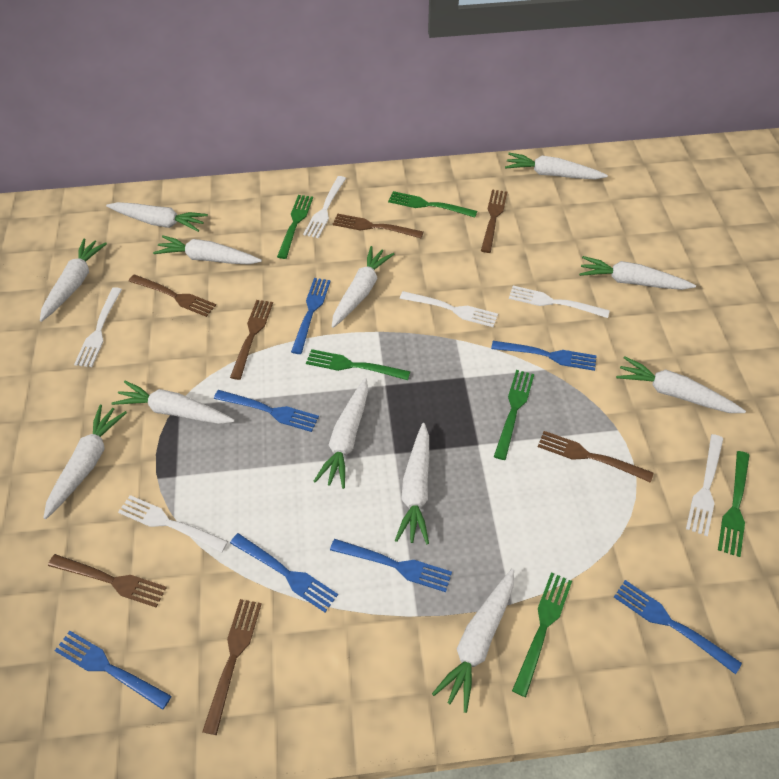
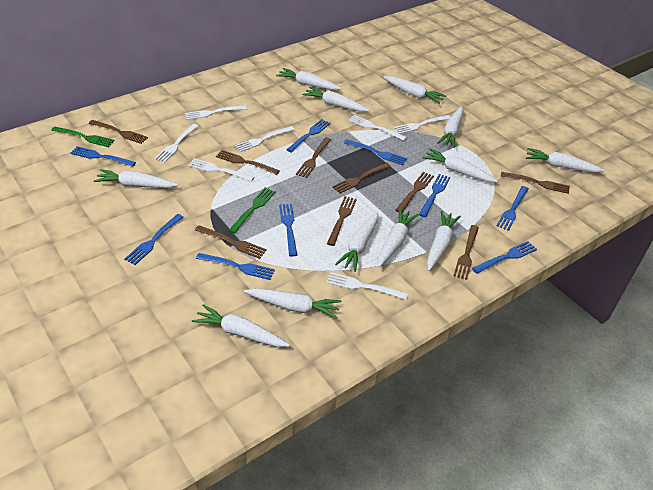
blue fork: 7 -> 9
brown fork: 7 -> 9
green fork: 6 -> 2
white fork: 6 -> 7

